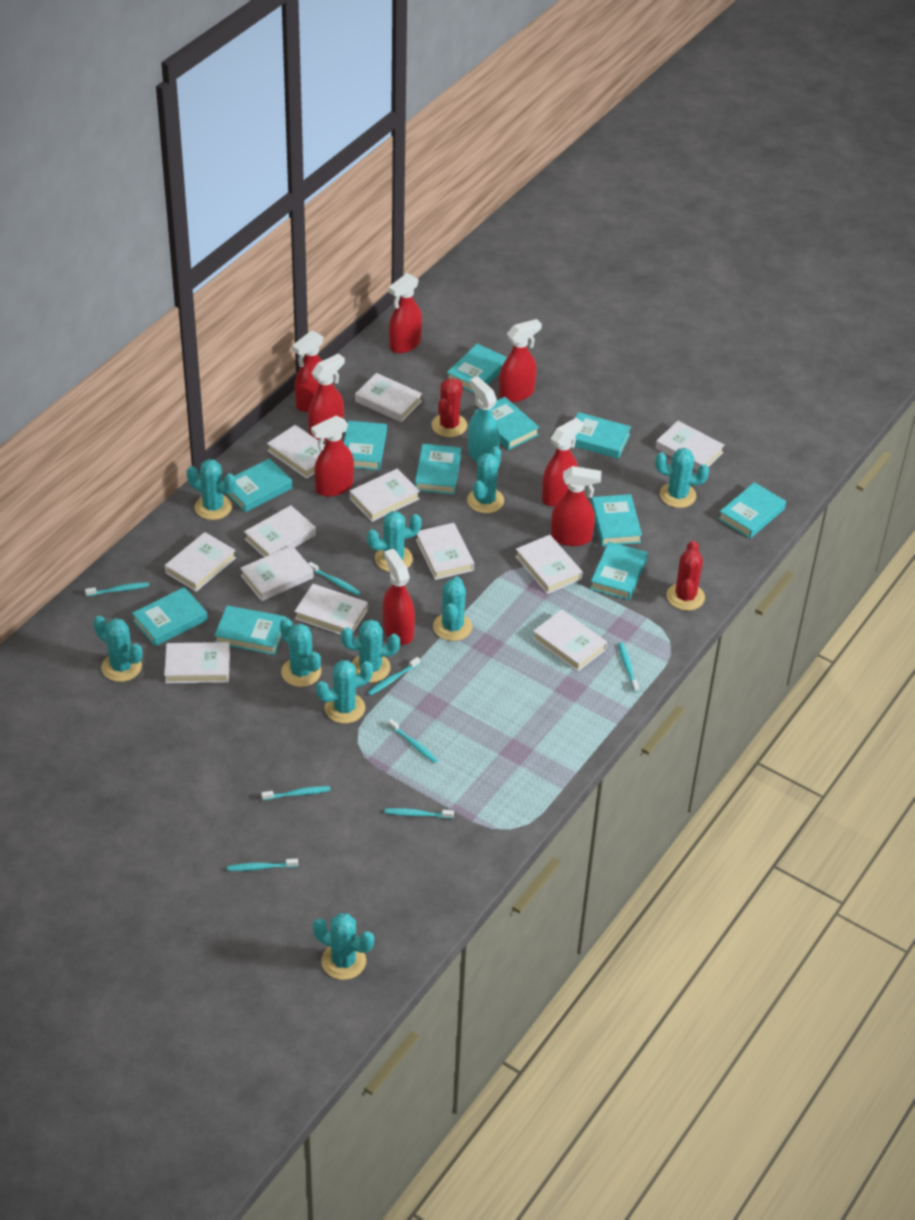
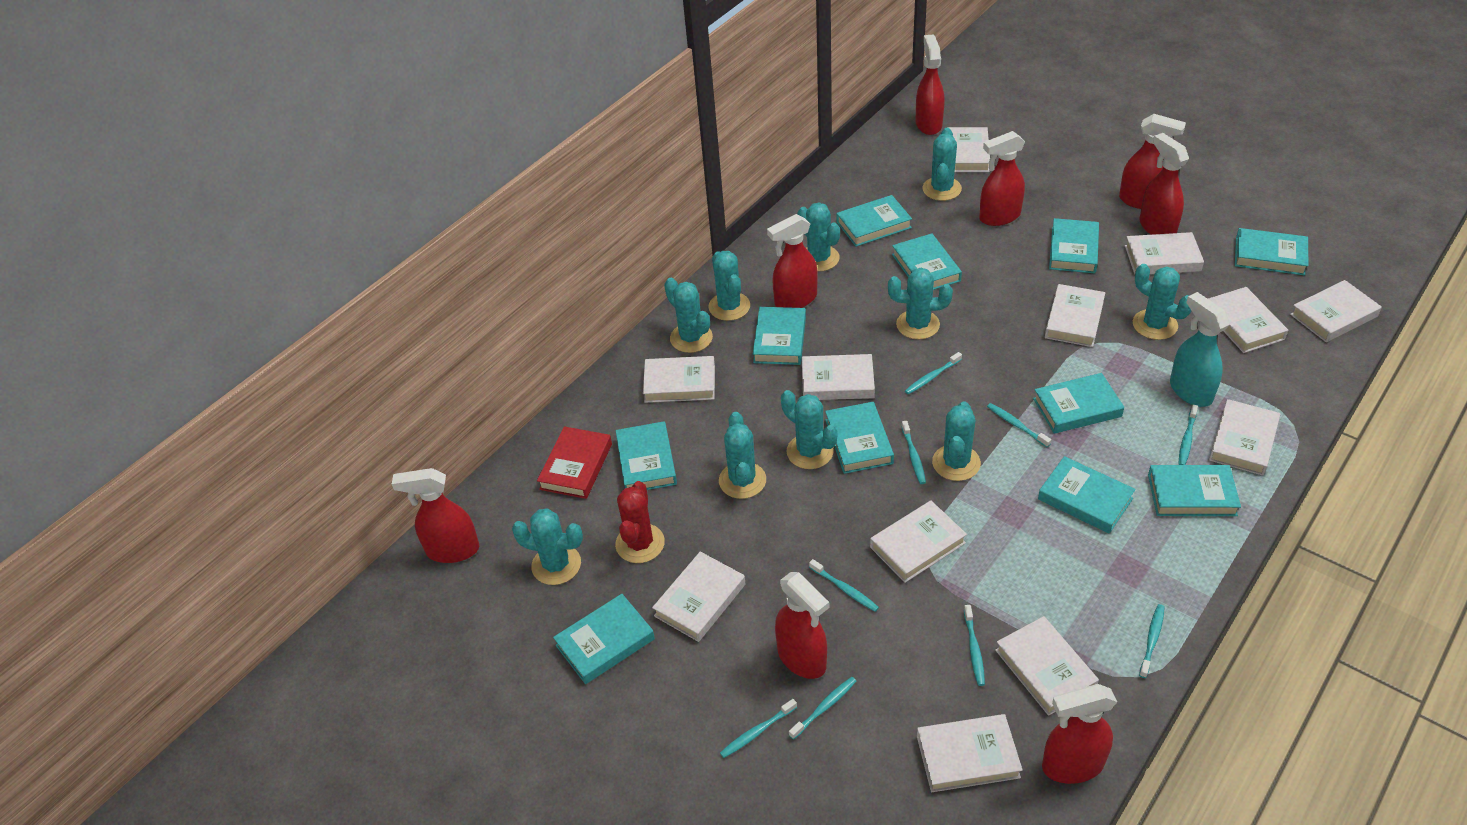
red book: 0 -> 1
red cactus: 2 -> 1
turquoise toothbrush: 8 -> 9

